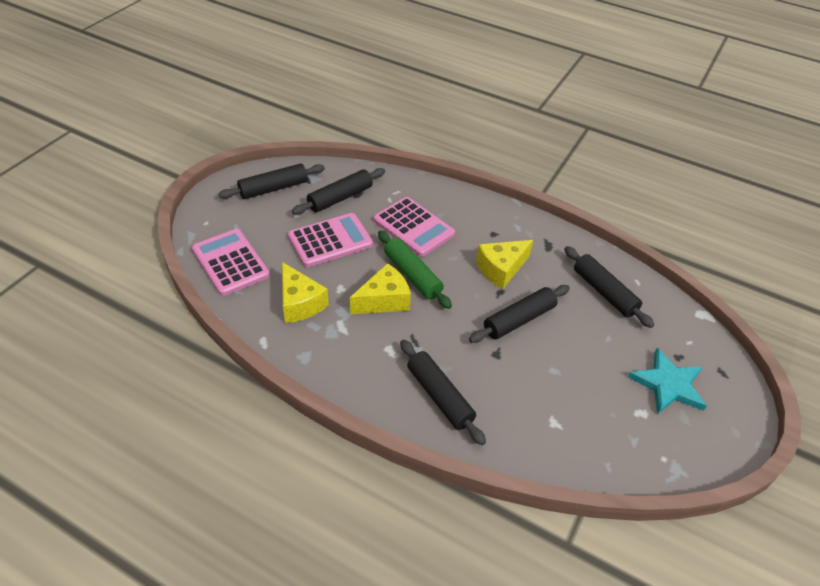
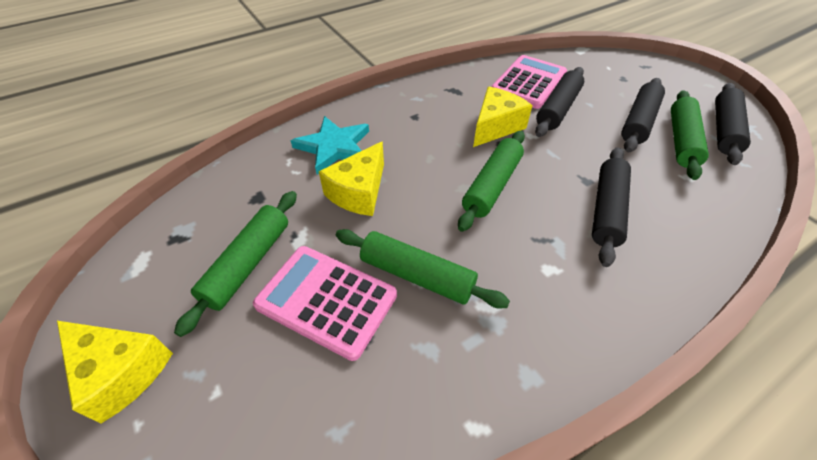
black rolling pin: 5 -> 4
green rolling pin: 1 -> 4
pink calculator: 3 -> 2

